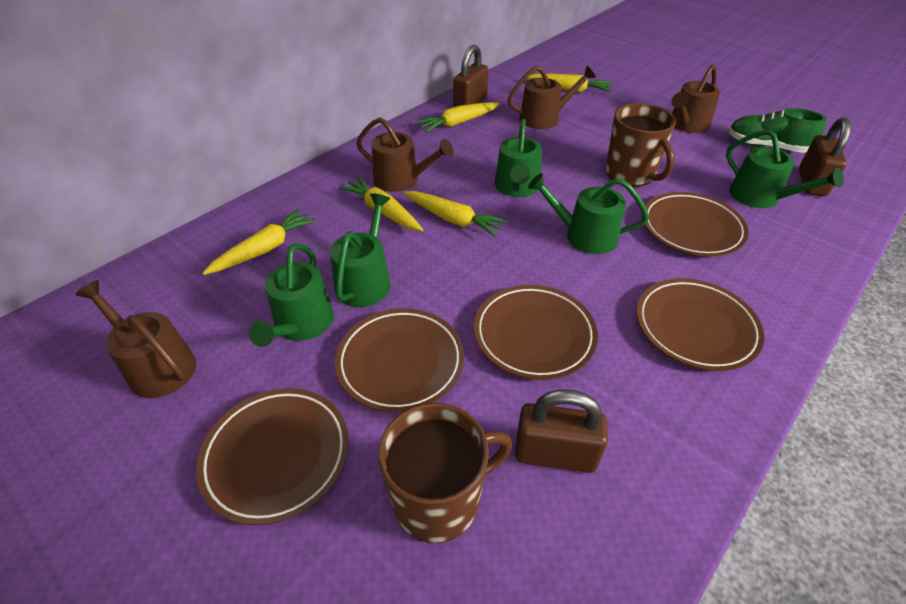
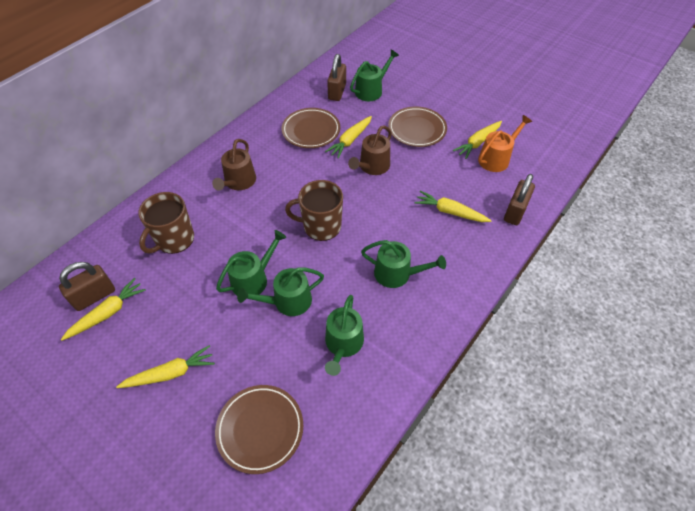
brown plate: 5 -> 3
brown watering can: 4 -> 2
green shoe: 1 -> 0
orange watering can: 0 -> 1

